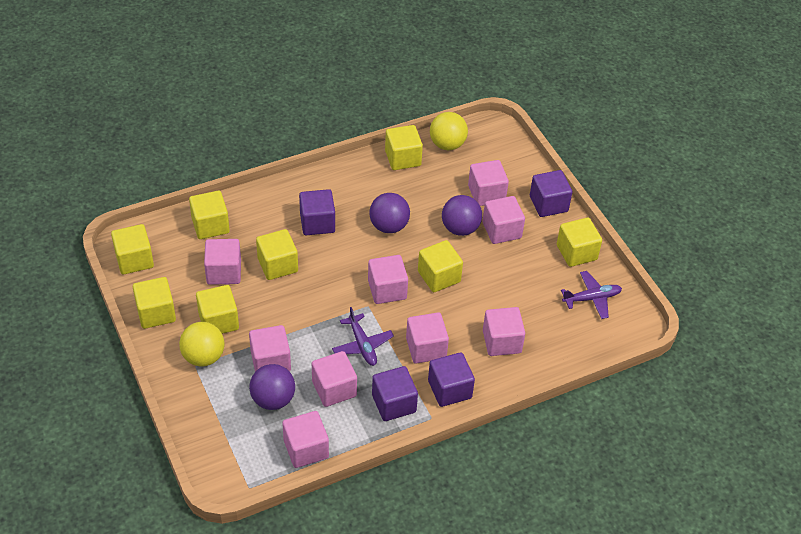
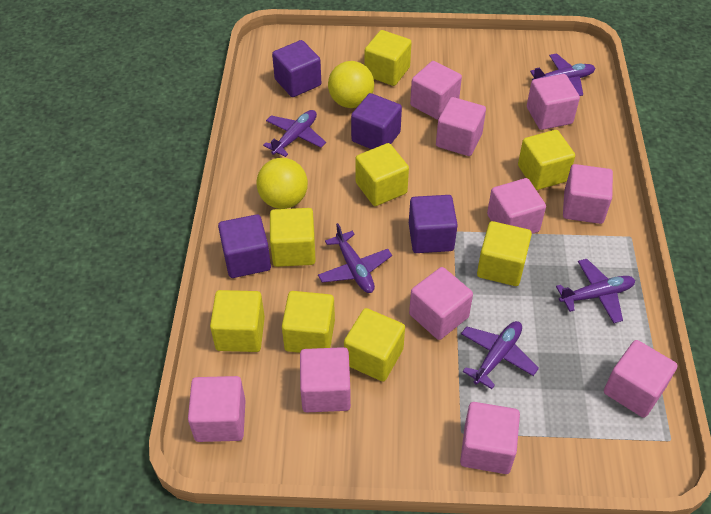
pink cube: 9 -> 10
purple ball: 3 -> 0
purple plane: 2 -> 5

